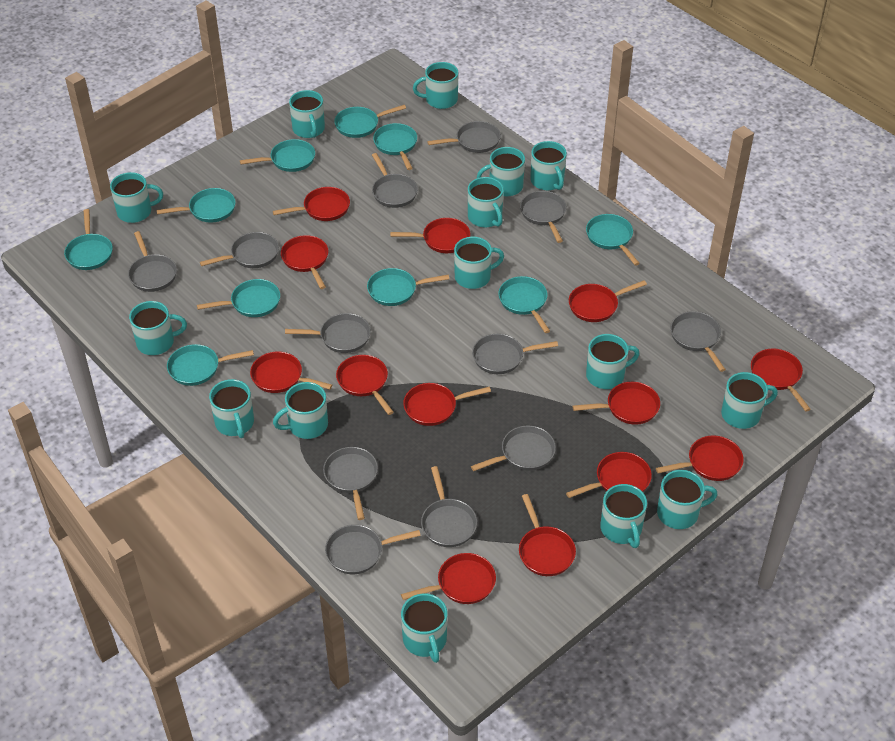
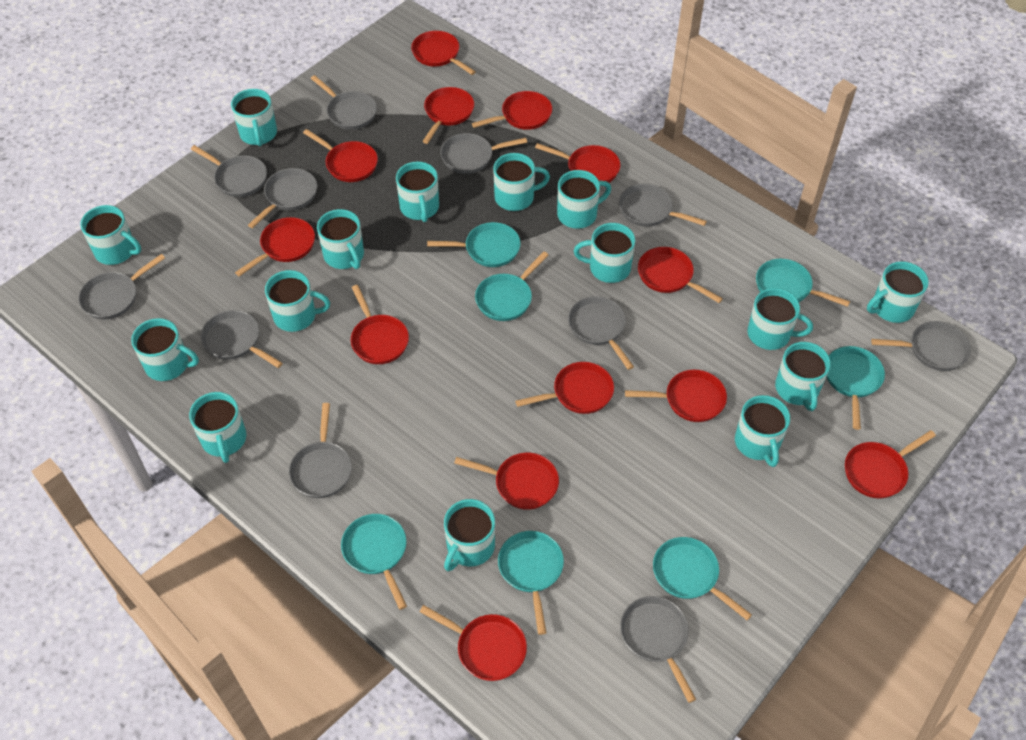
grey pan: 12 -> 11
turquoise pan: 10 -> 7

